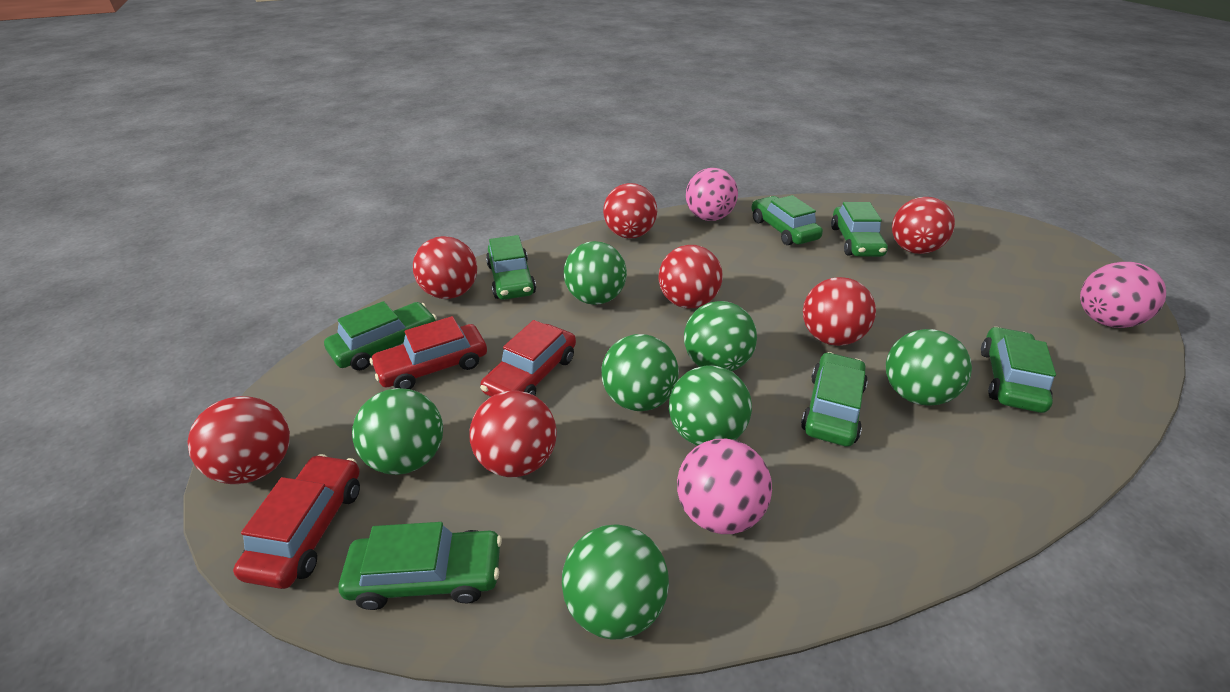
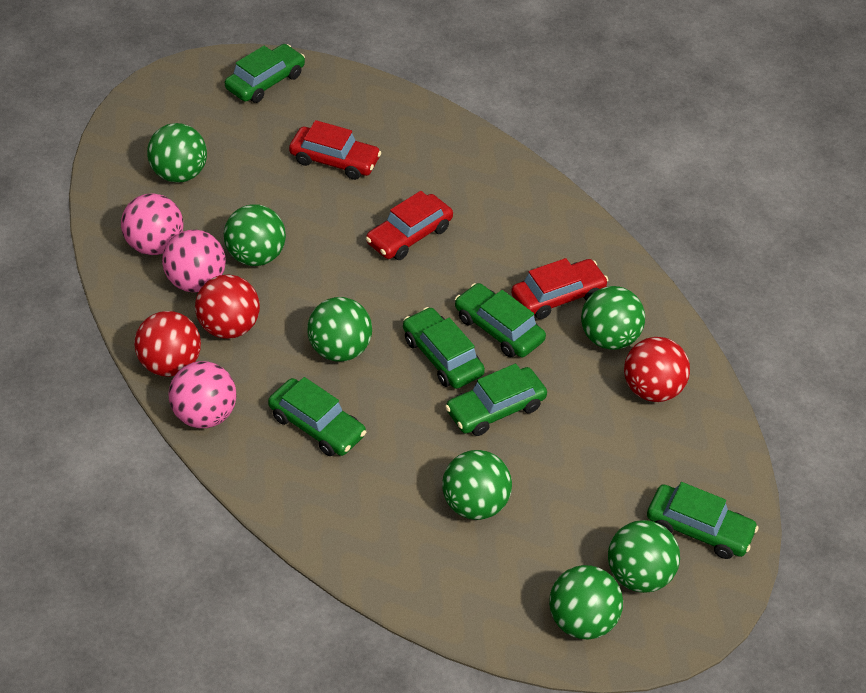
green car: 7 -> 6
red ball: 7 -> 3

